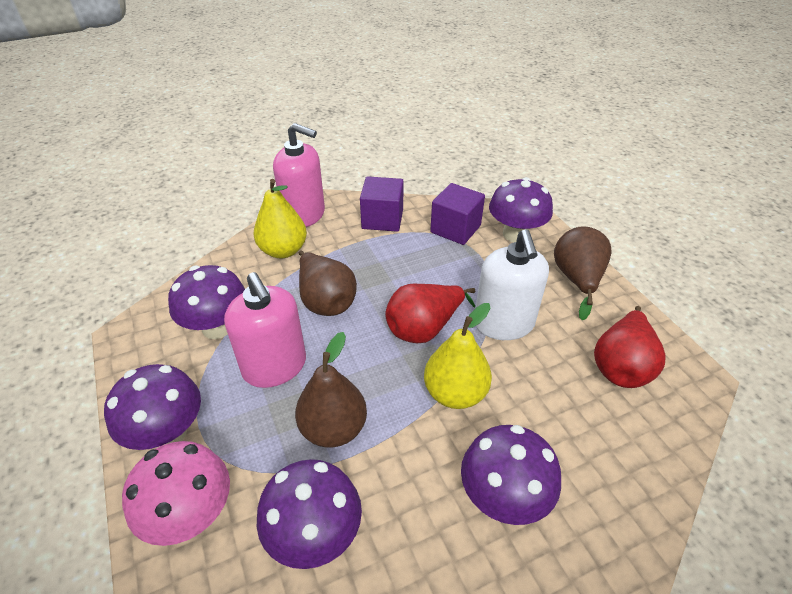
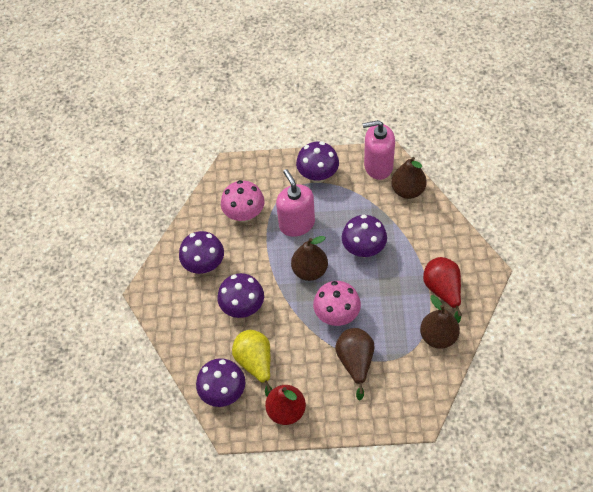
brown pear: 3 -> 4
pink mushroom: 1 -> 2
purple cube: 2 -> 0
white soap dispenser: 1 -> 0
yellow pear: 2 -> 1

